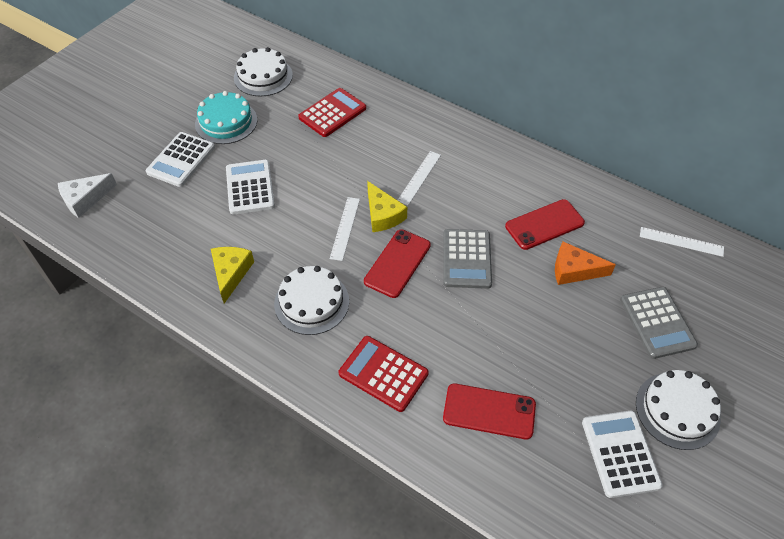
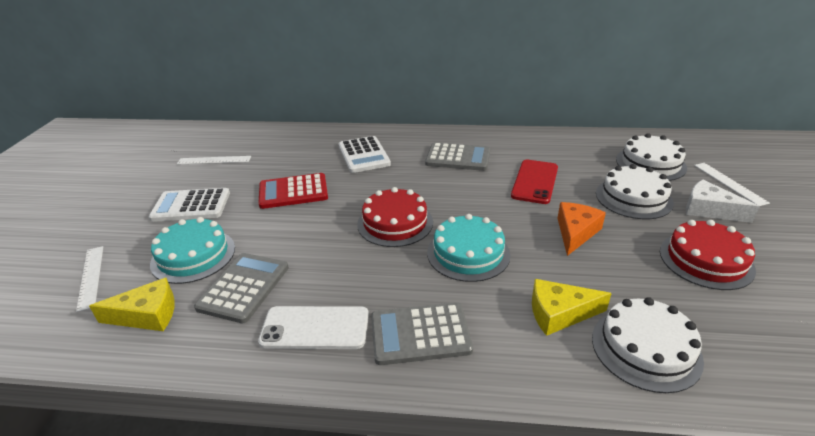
grey calculator: 2 -> 3
red cake: 0 -> 2
red calculator: 2 -> 1
red phone: 3 -> 1
turquoise cake: 1 -> 2
white calculator: 3 -> 2
white phone: 0 -> 1

